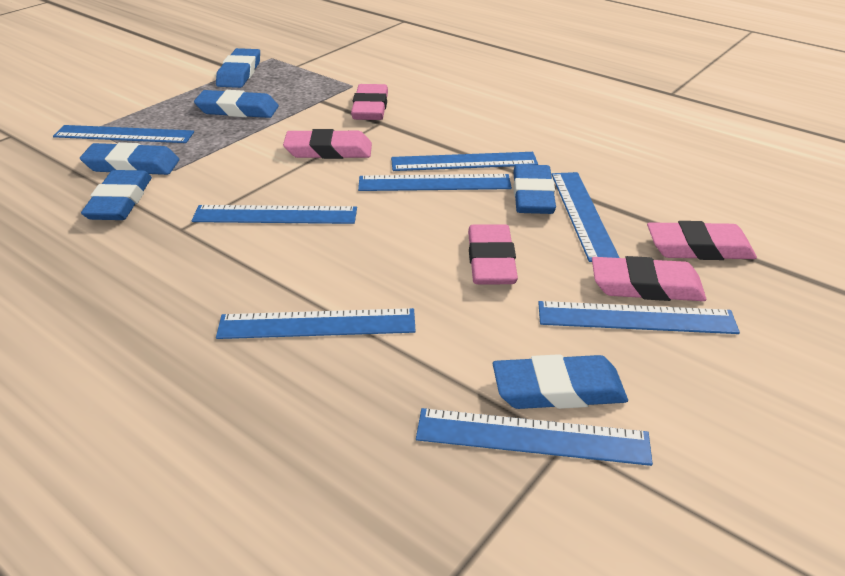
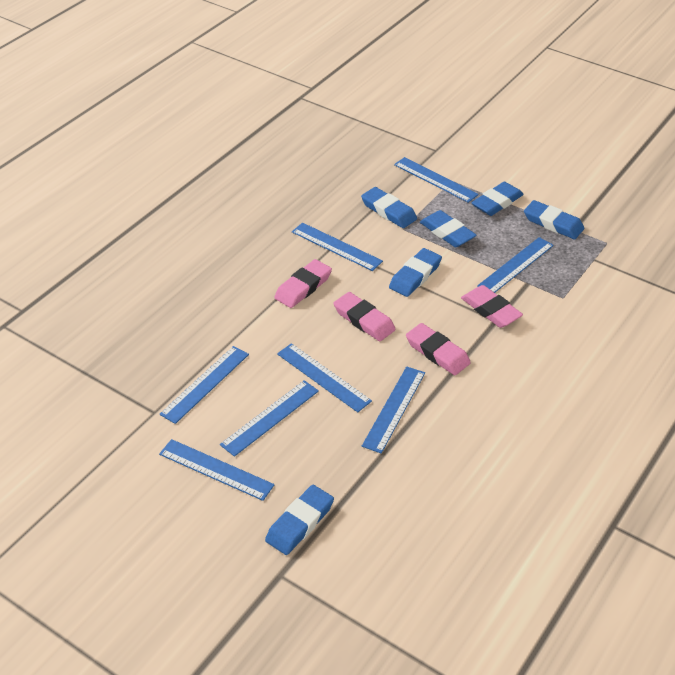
pink eraser: 5 -> 4

